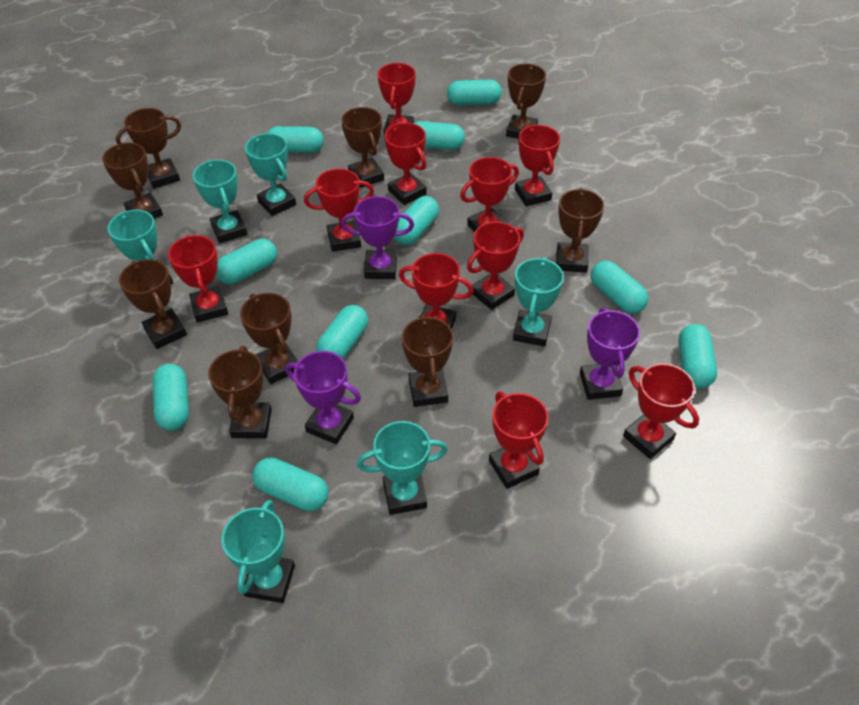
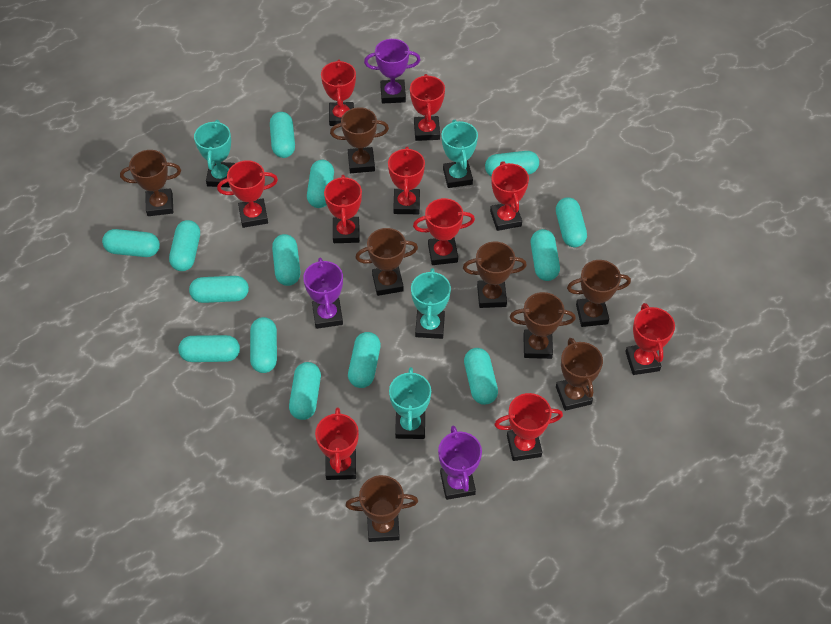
brown trophy: 9 -> 8
turquoise capsule: 10 -> 14
turquoise trophy: 6 -> 4

